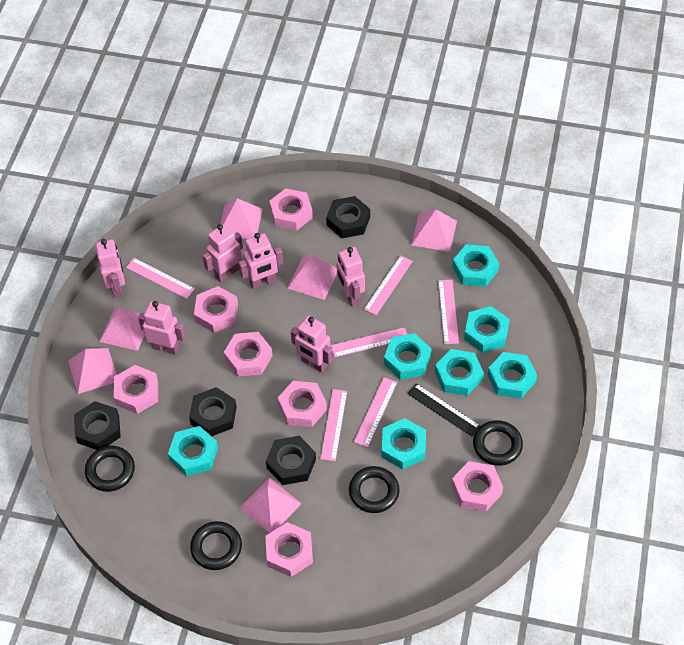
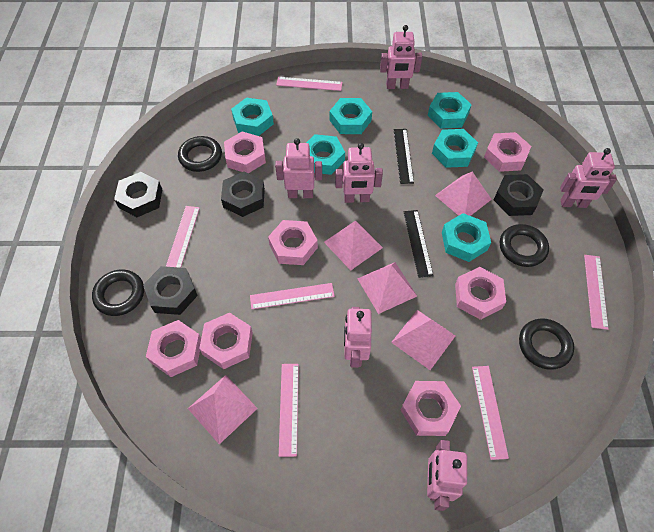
black ruler: 1 -> 2
pink pyramid: 6 -> 5
turquoise nut: 7 -> 6

